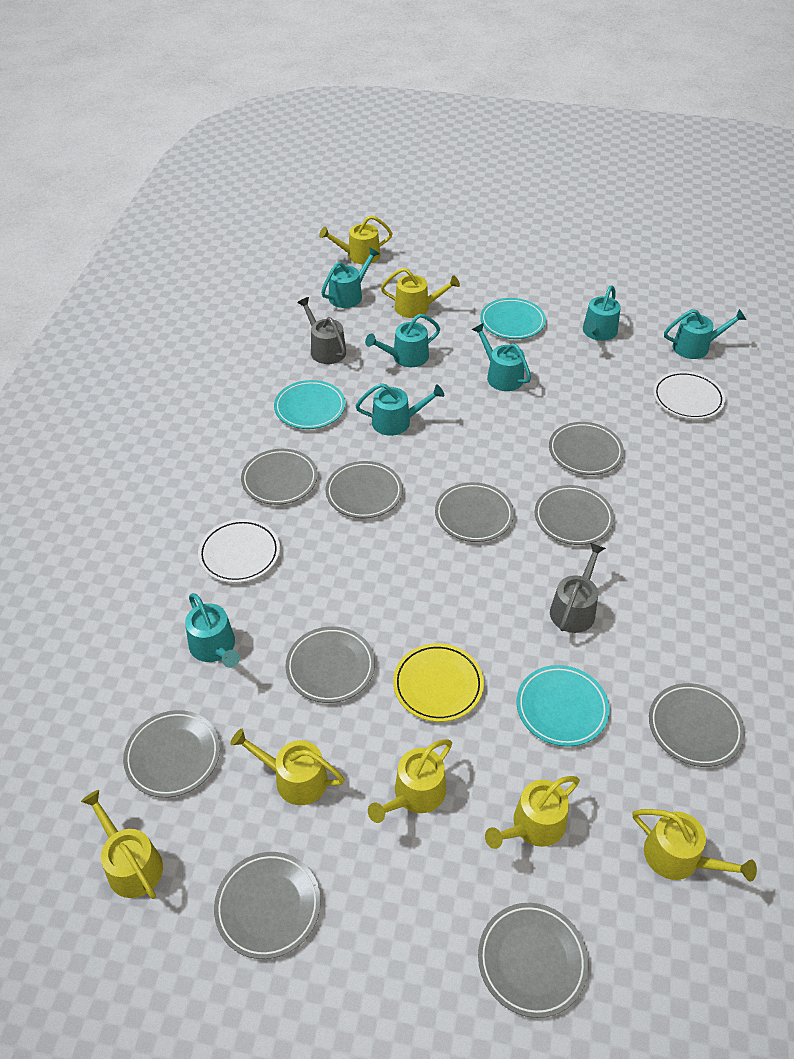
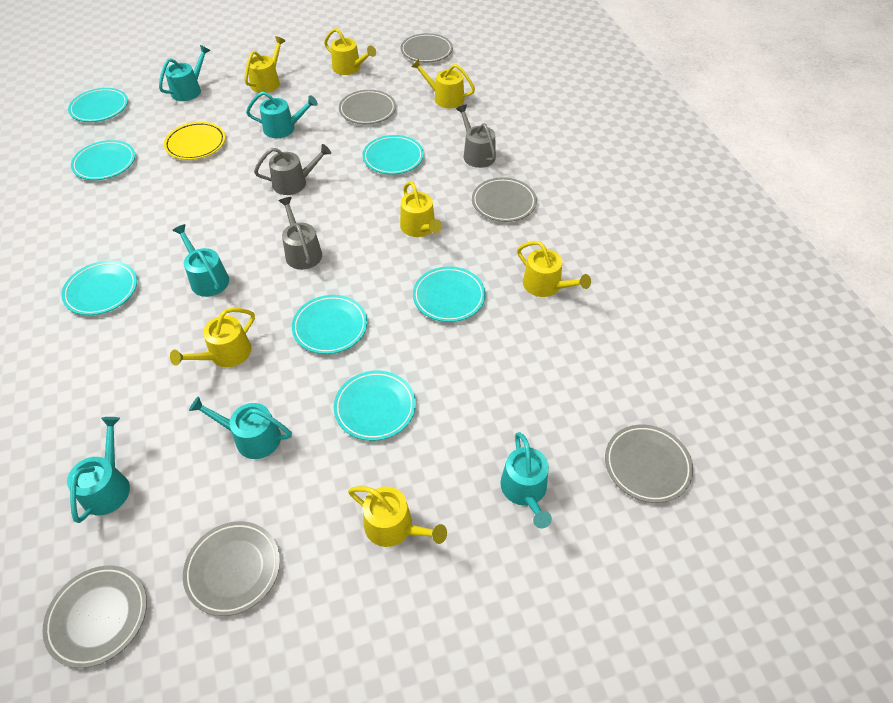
grey plate: 10 -> 6
grey watering can: 2 -> 3
turquoise plate: 3 -> 7
turquoise watering can: 7 -> 6
white plate: 2 -> 0

